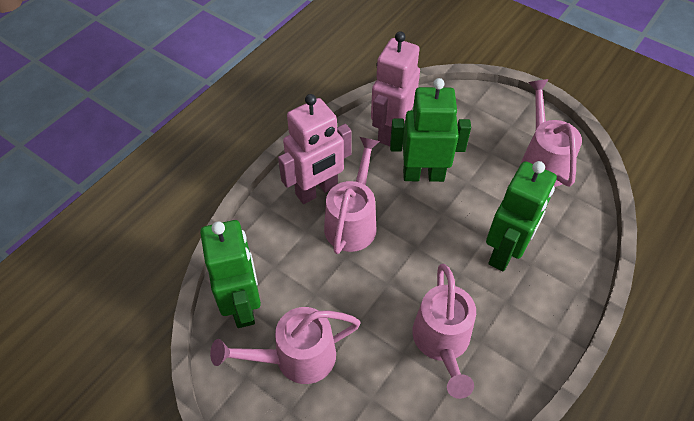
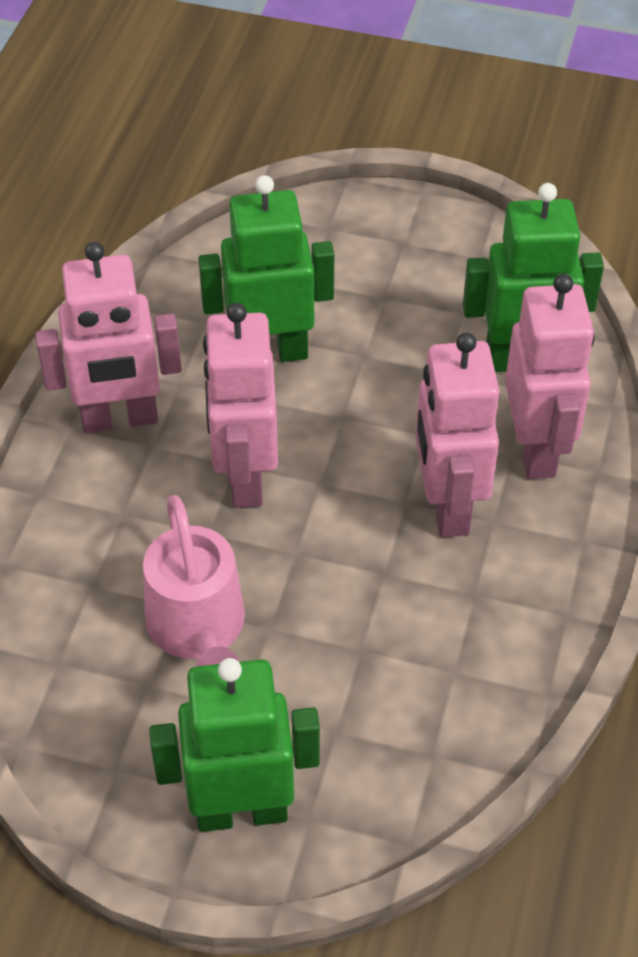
pink robot: 2 -> 4
pink watering can: 4 -> 1

